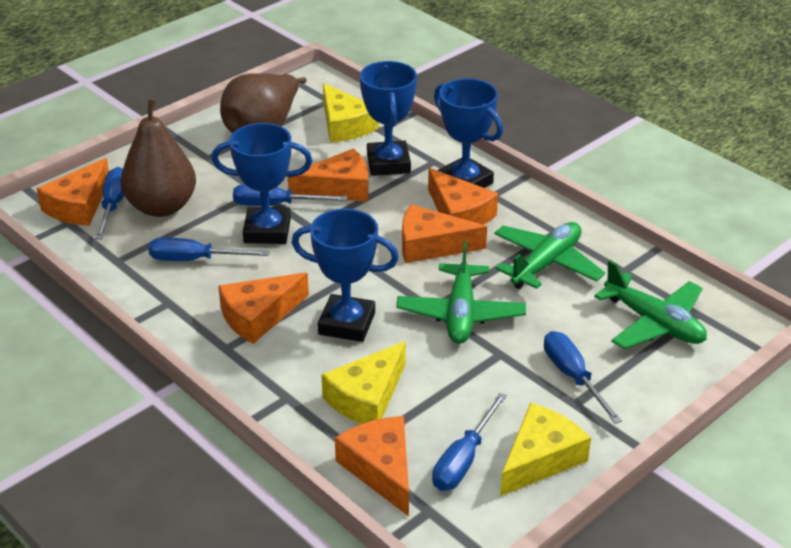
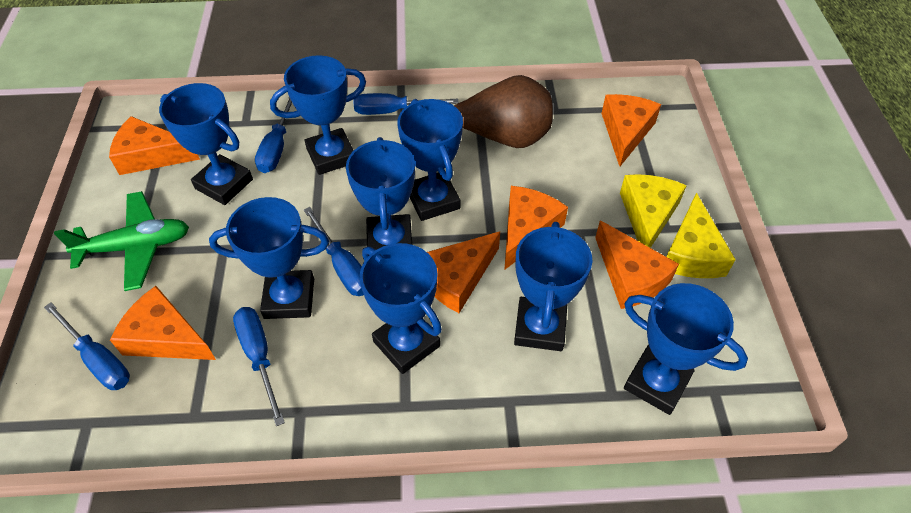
blue trophy: 4 -> 8
brown pear: 2 -> 1
green plane: 3 -> 1
yellow cheese: 3 -> 2

